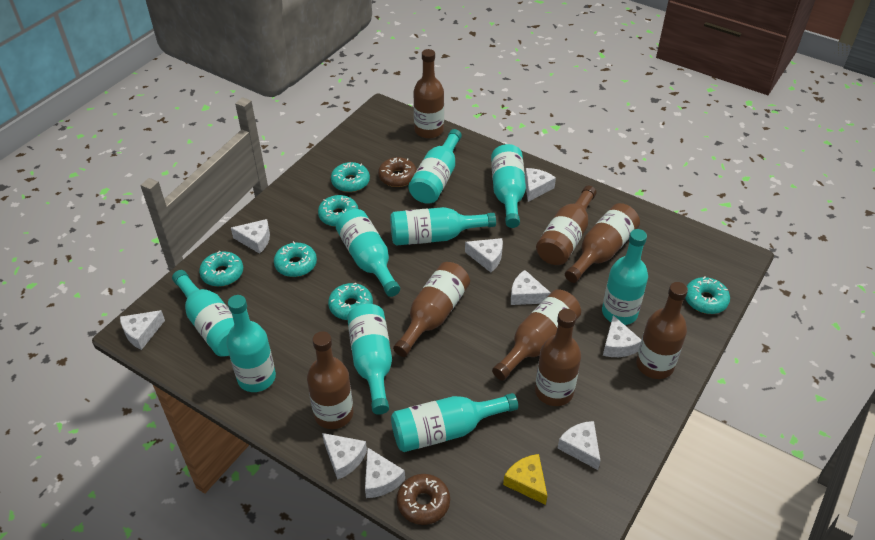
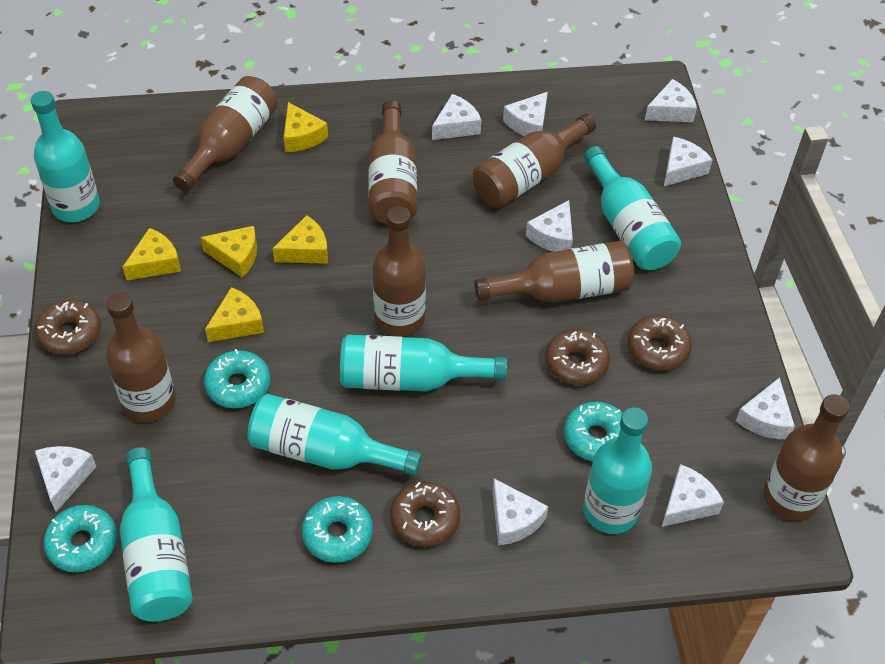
brown bottle: 8 -> 7
brown donut: 2 -> 4
turquoise bottle: 9 -> 6
turquoise donut: 6 -> 4
yellow cheese: 1 -> 5

